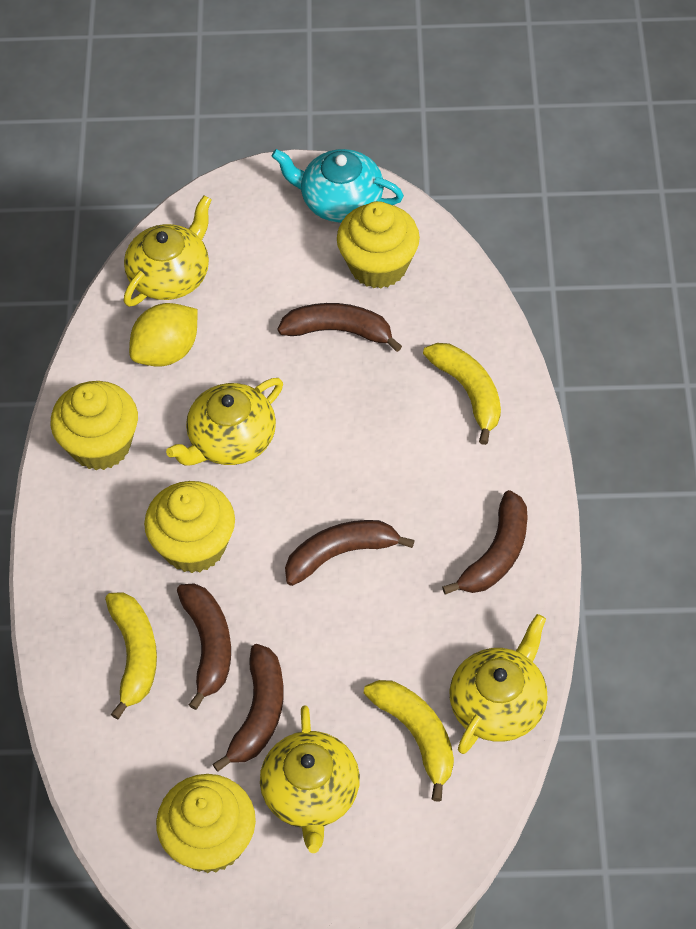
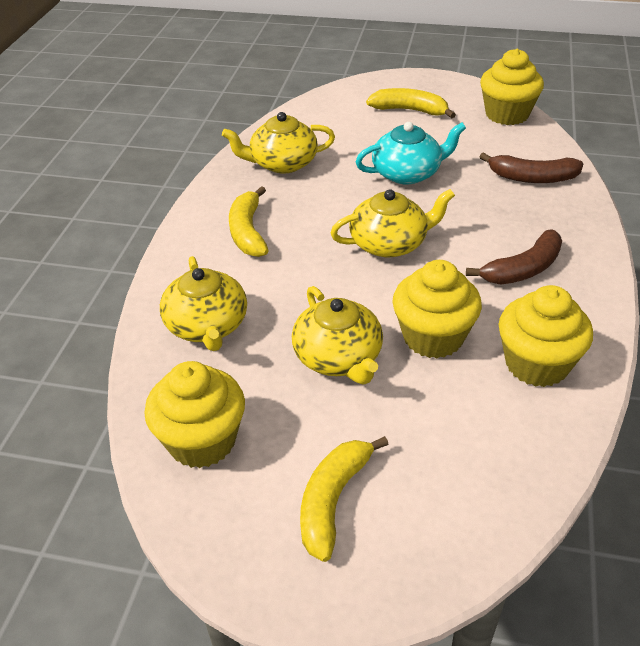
brown banana: 5 -> 2
yellow lemon: 1 -> 0

